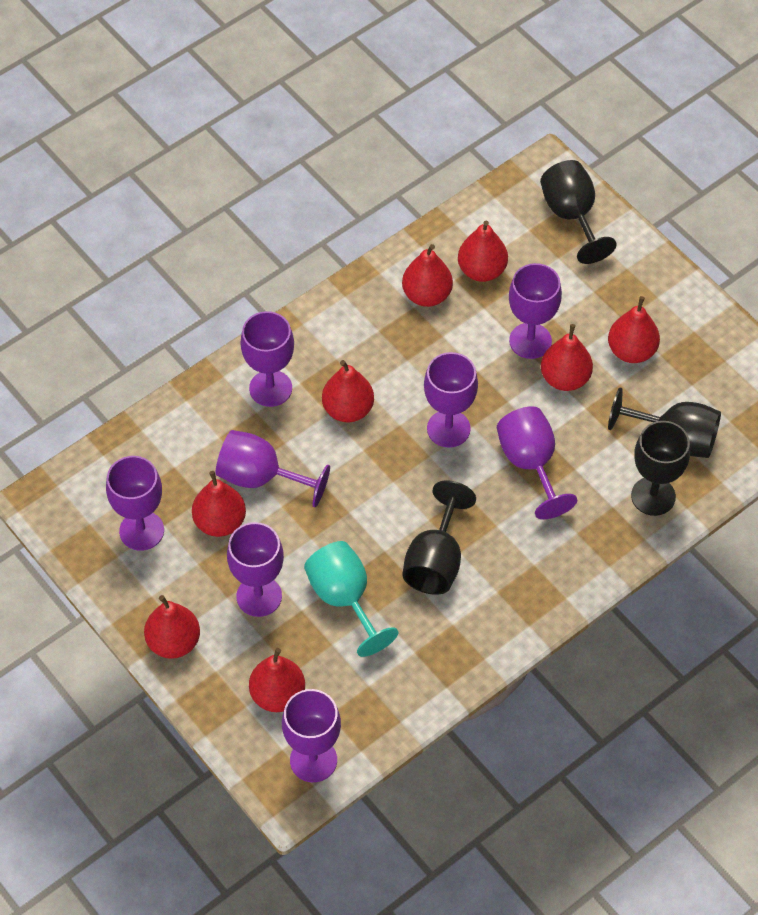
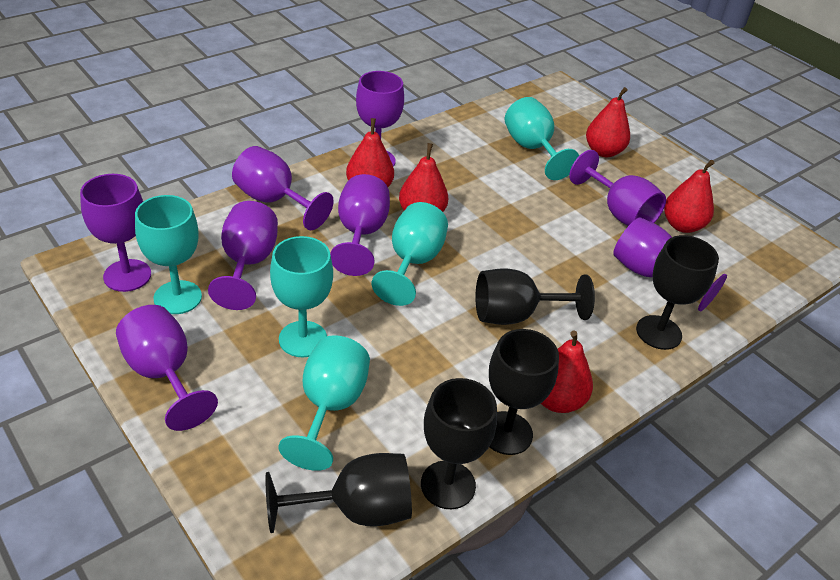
black goblet: 4 -> 5
red pear: 8 -> 5
turquoise goblet: 1 -> 5

